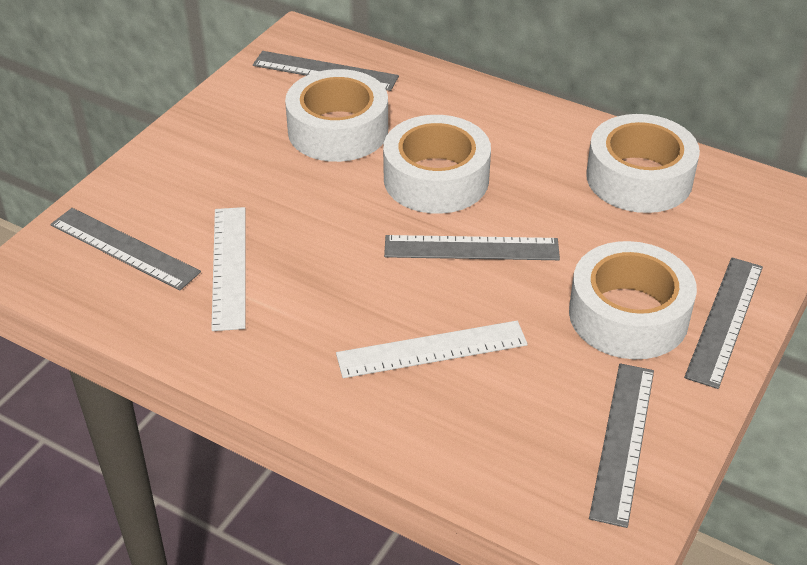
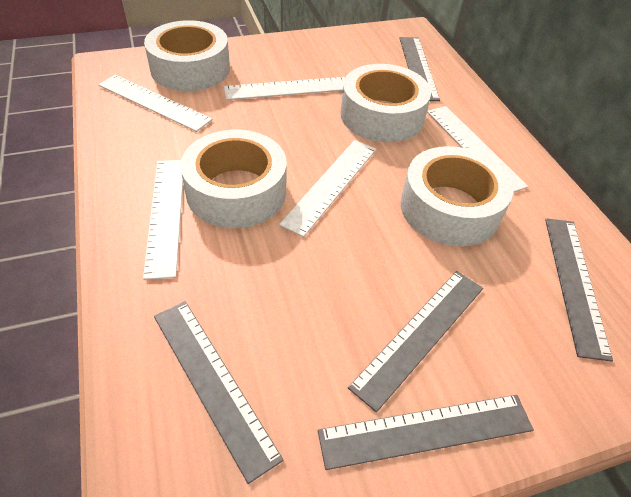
white ruler: 2 -> 5

